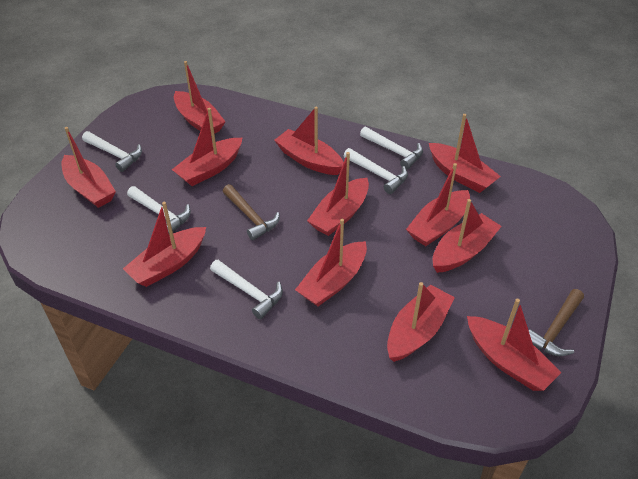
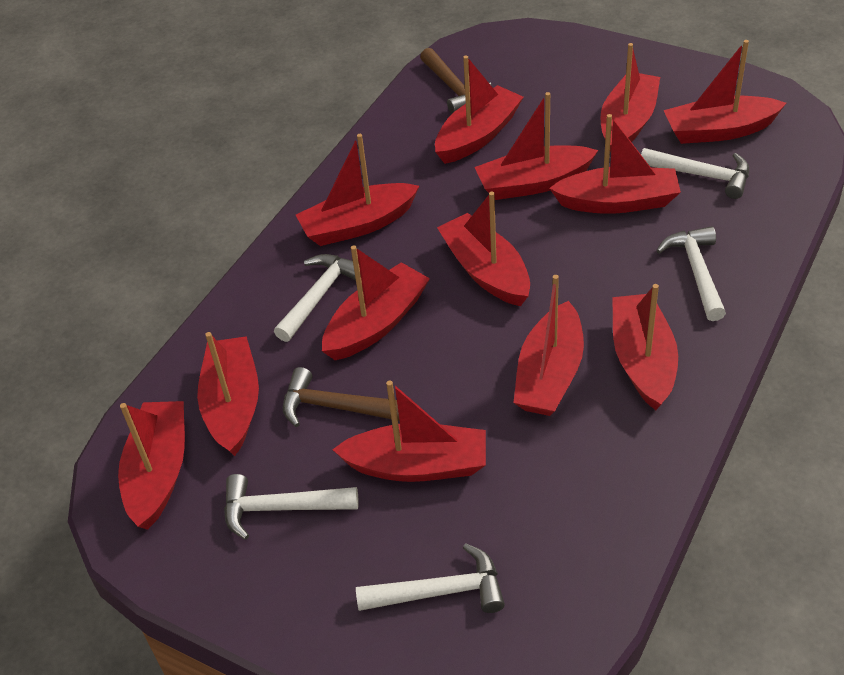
red boat: 12 -> 13

